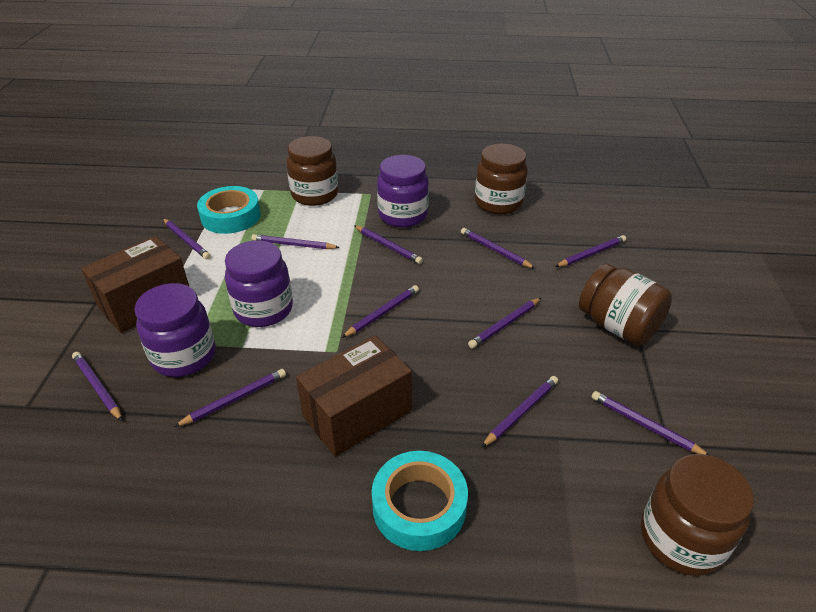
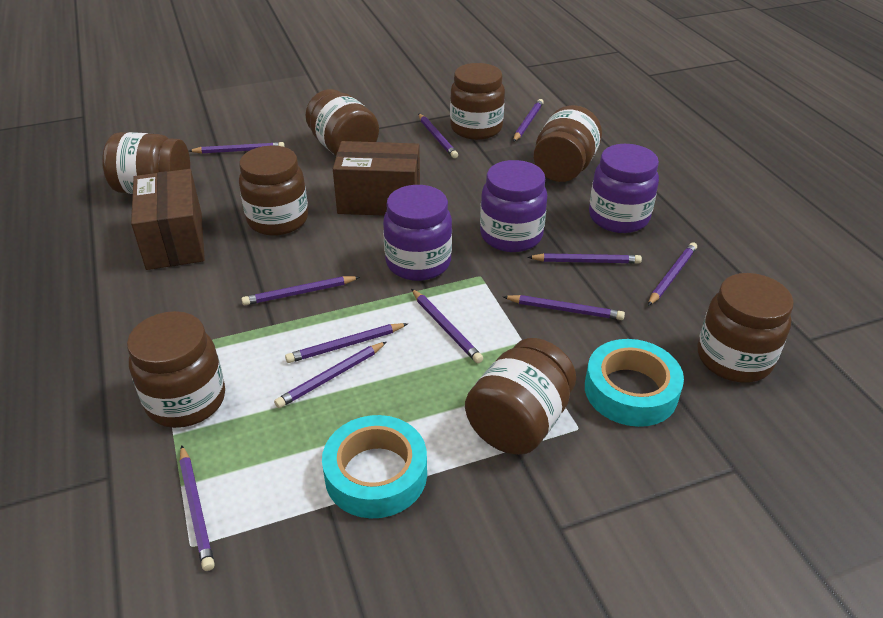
brown jar: 4 -> 8

